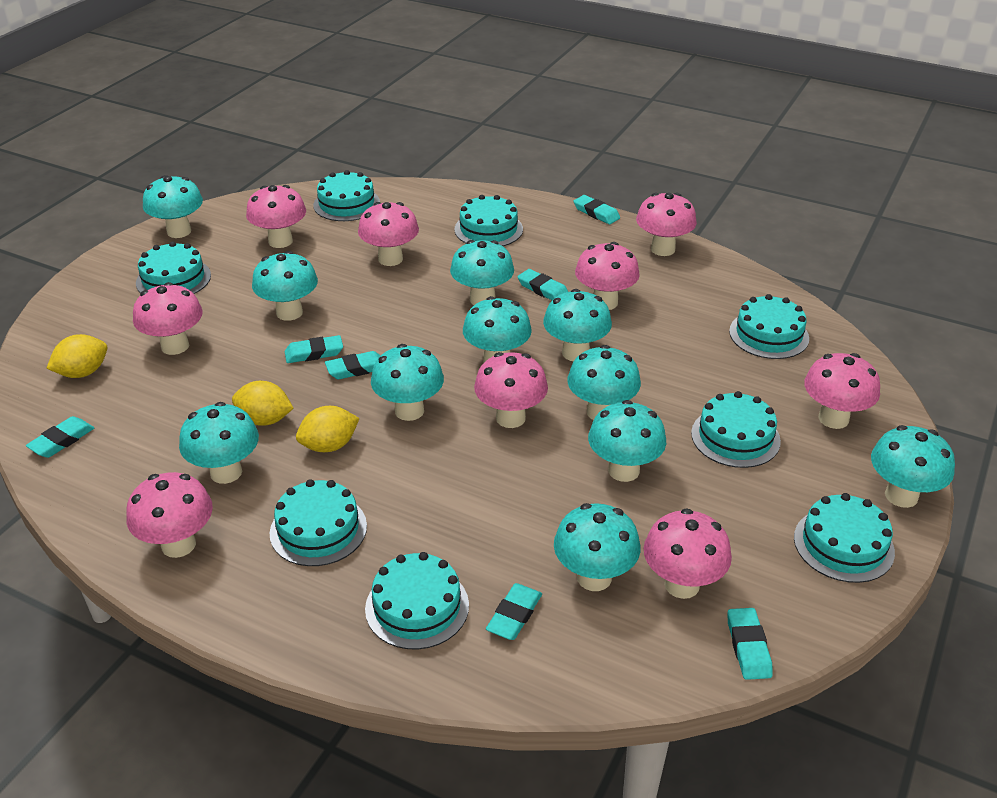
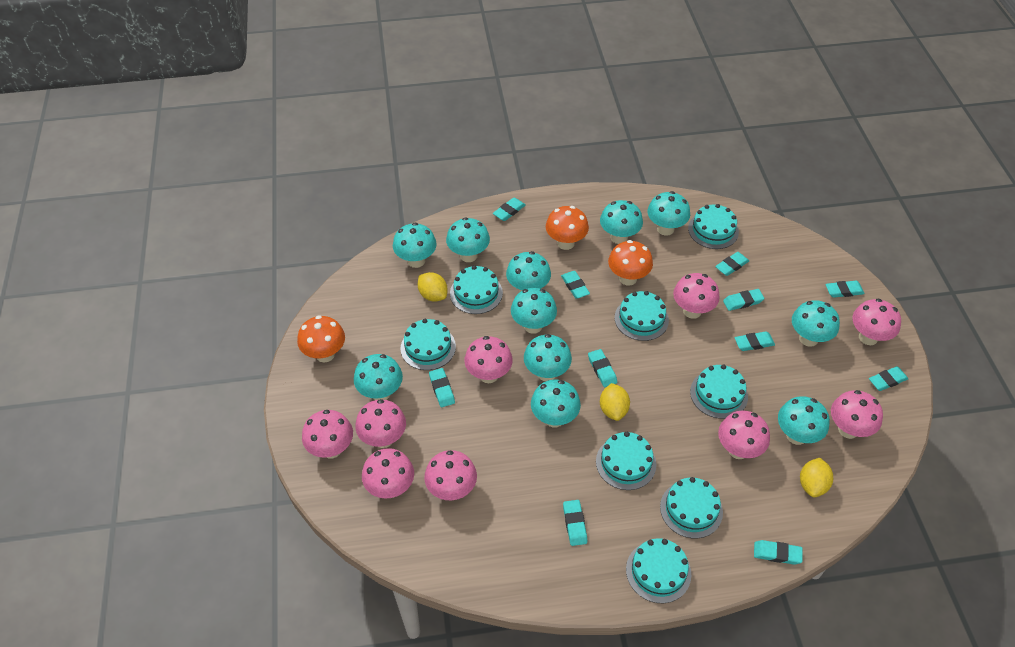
orange mushroom: 0 -> 3
turquoise eraser: 7 -> 11

